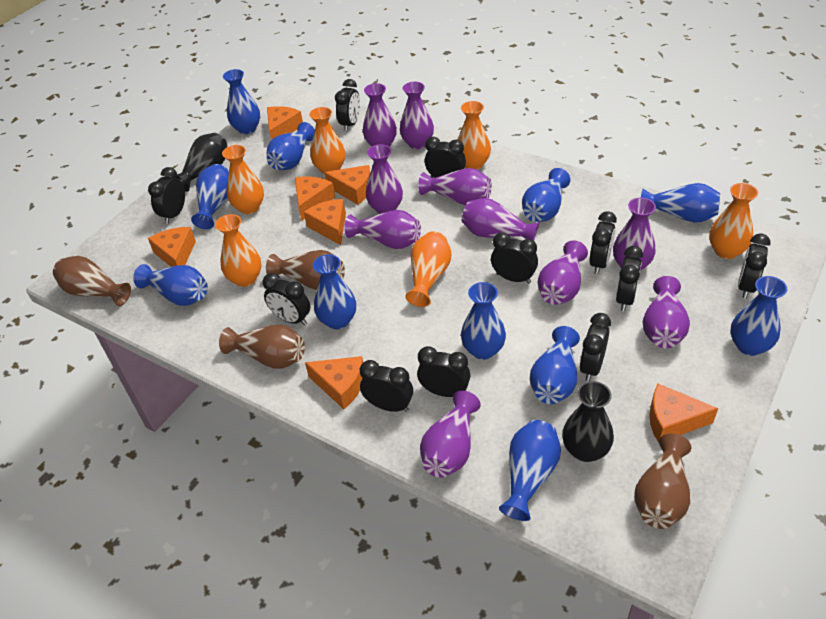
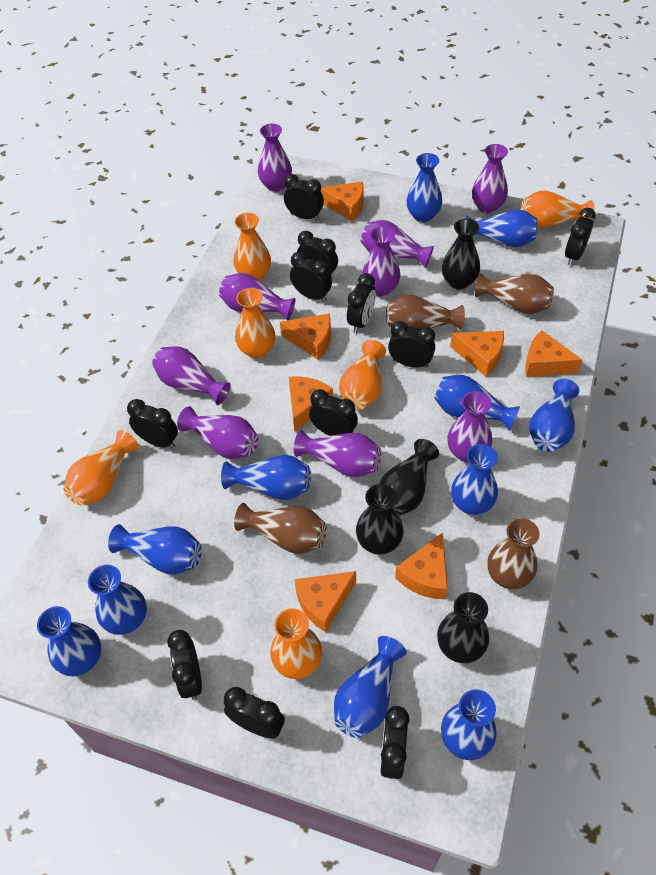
black vase: 2 -> 4
purple vase: 10 -> 9

